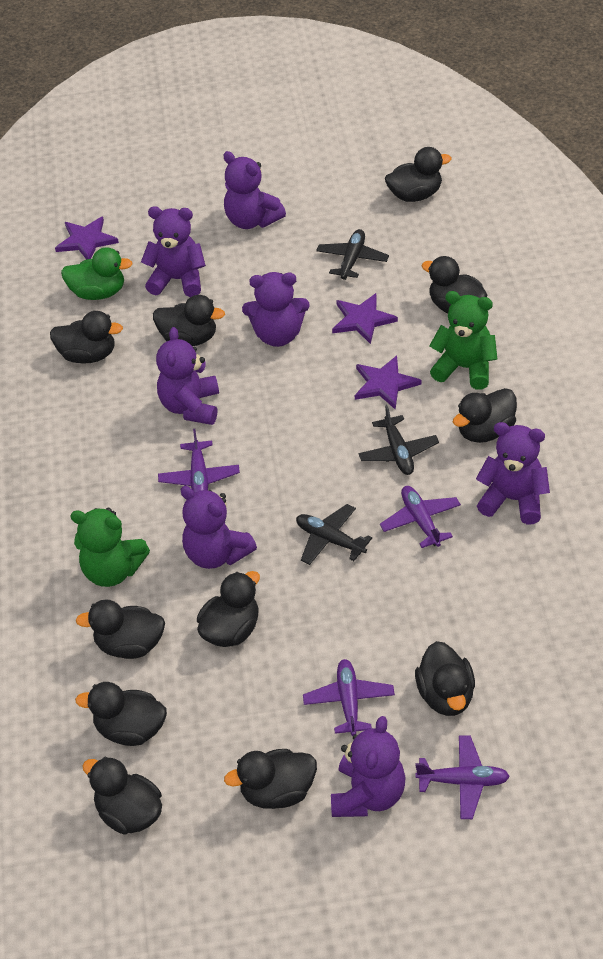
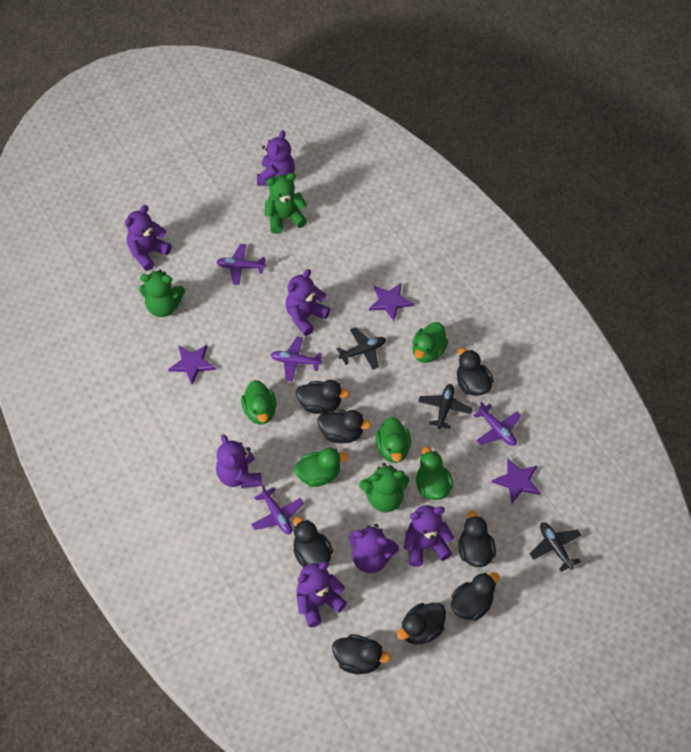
black duck: 11 -> 8
green duck: 1 -> 5
green teddy bear: 2 -> 3

